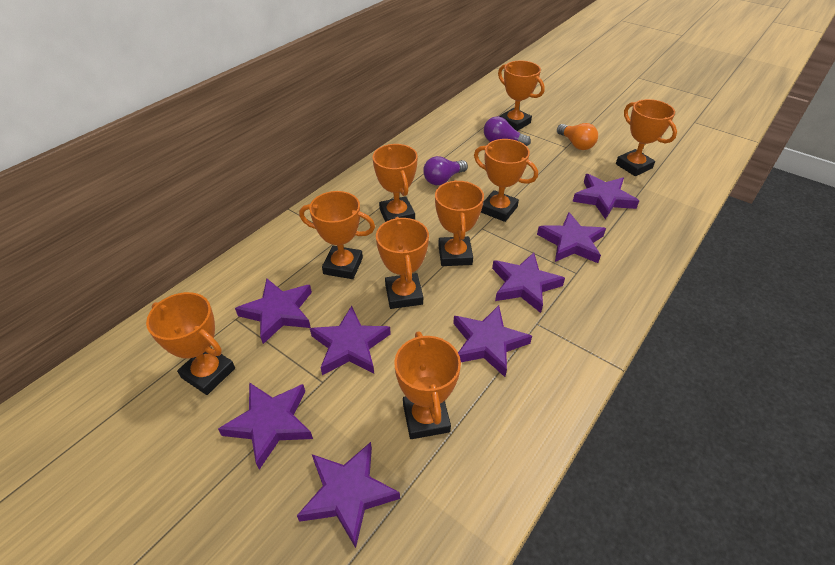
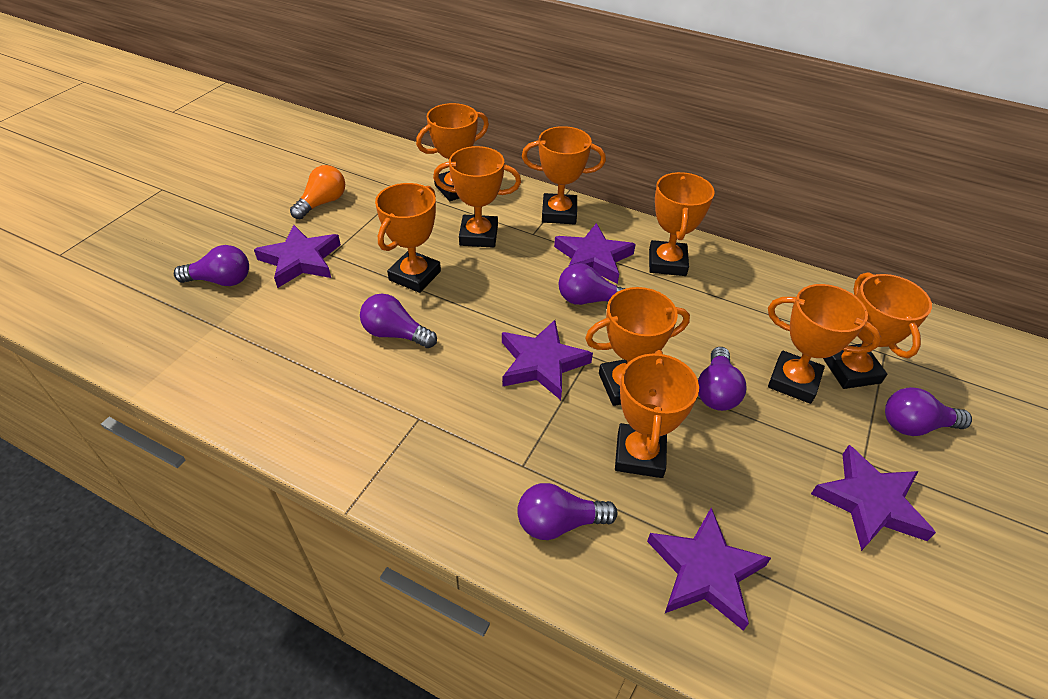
purple light bulb: 2 -> 6
purple star: 8 -> 5

